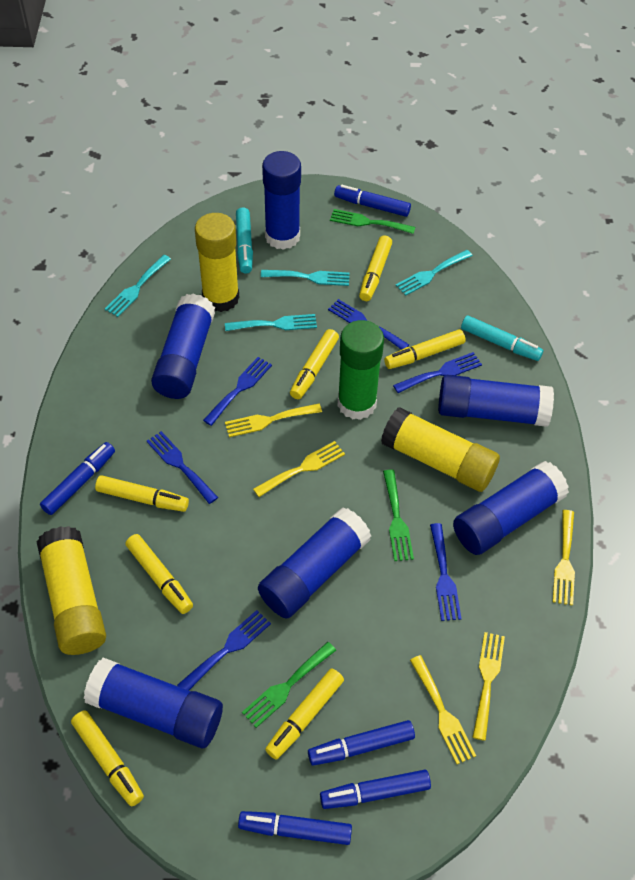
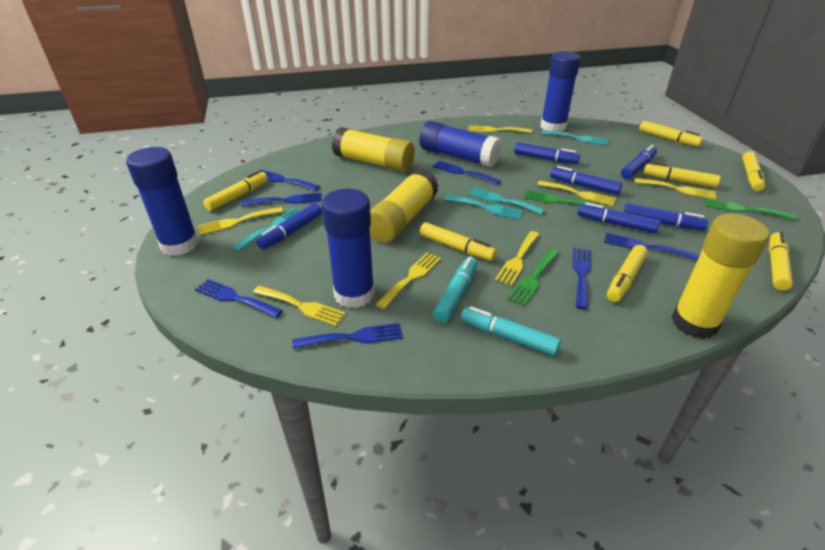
blue fork: 6 -> 7
blue glue stick: 6 -> 4
blue marker: 5 -> 6
green glue stick: 1 -> 0
yellow fork: 5 -> 7

